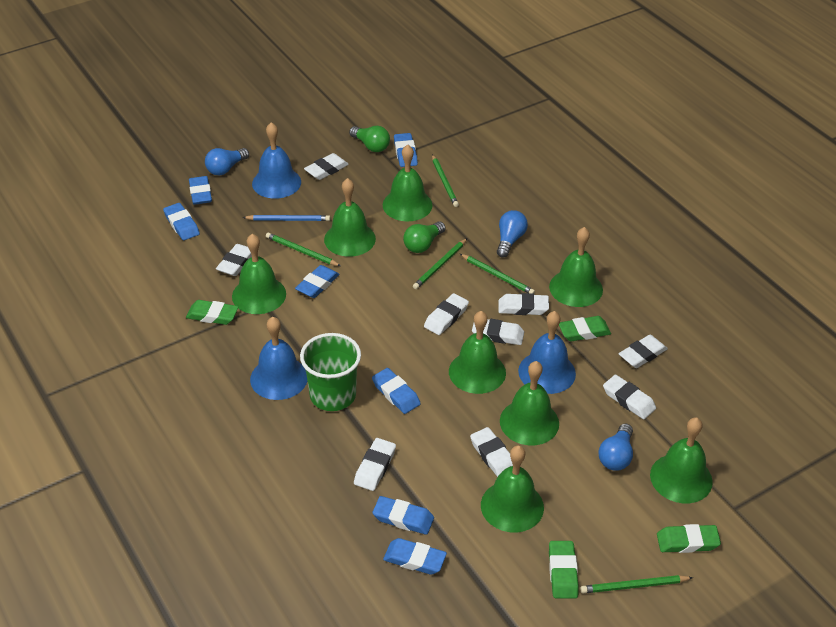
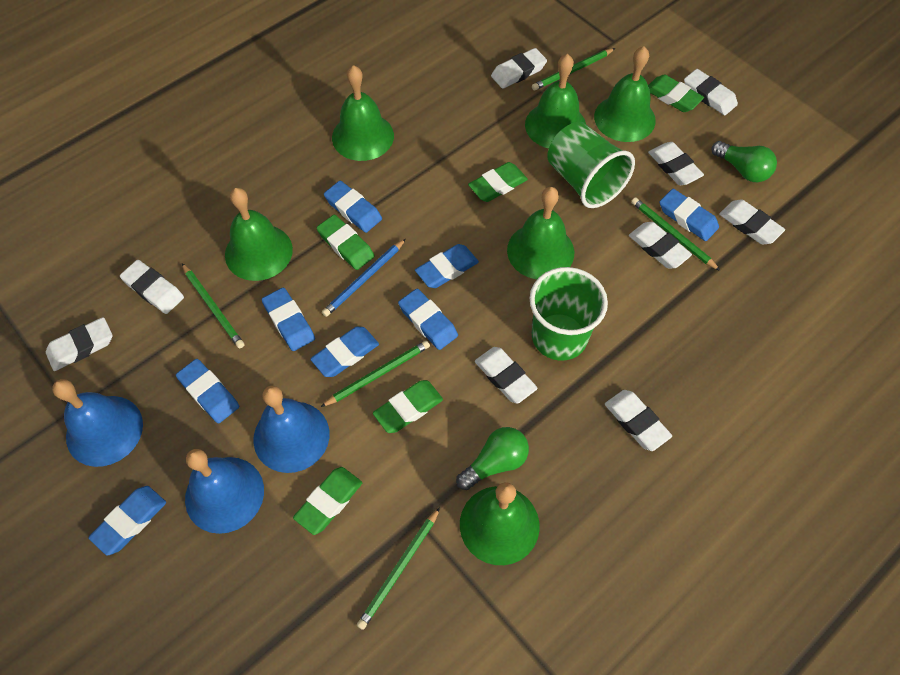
blue eraser: 7 -> 8
blue light bulb: 3 -> 0
green bell: 8 -> 6
green cup: 1 -> 2
green eraser: 4 -> 5

